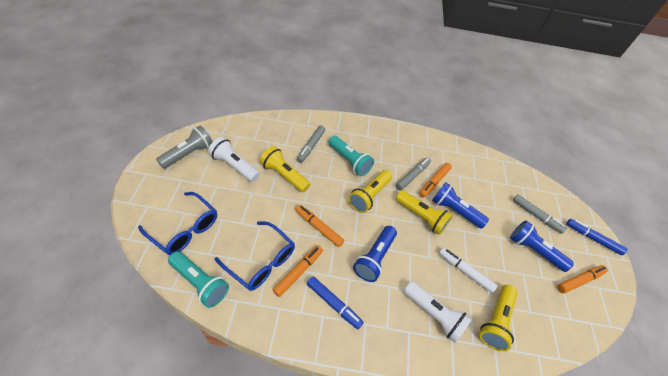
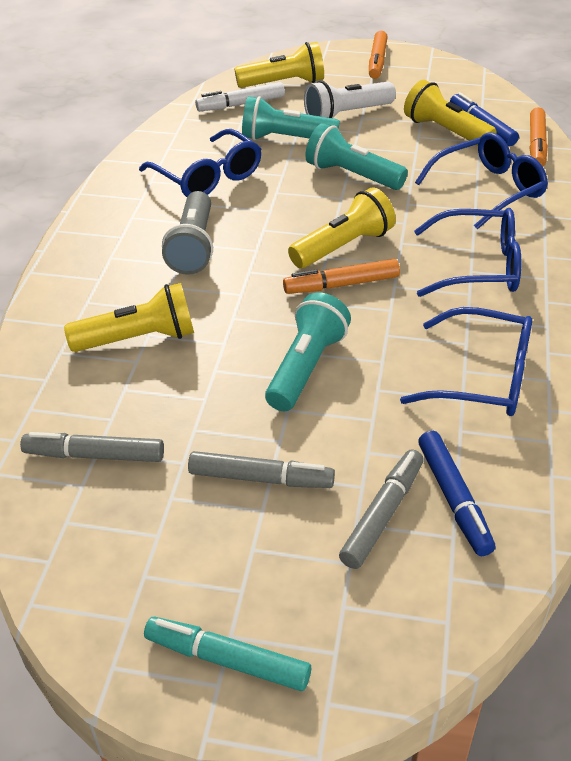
blue flashlight: 3 -> 0
blue glasses: 2 -> 4
orange marker: 4 -> 3
turquoise flashlight: 2 -> 3
turquoise marker: 0 -> 1
white flashlight: 2 -> 1

